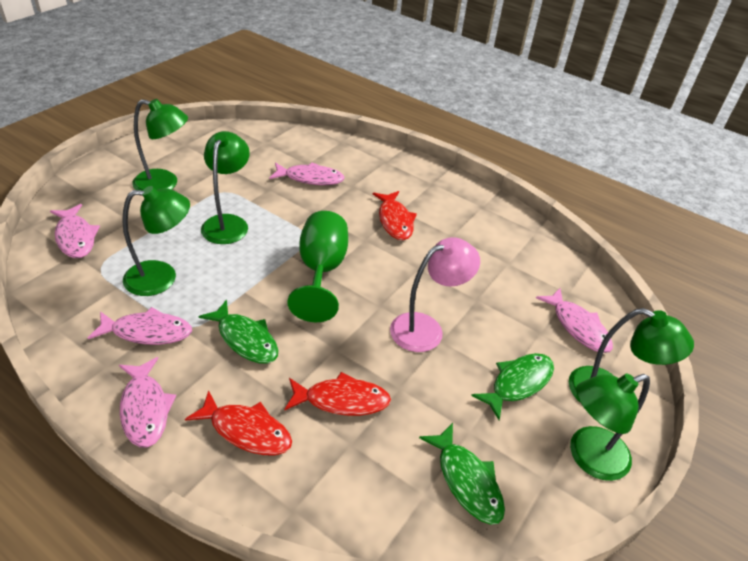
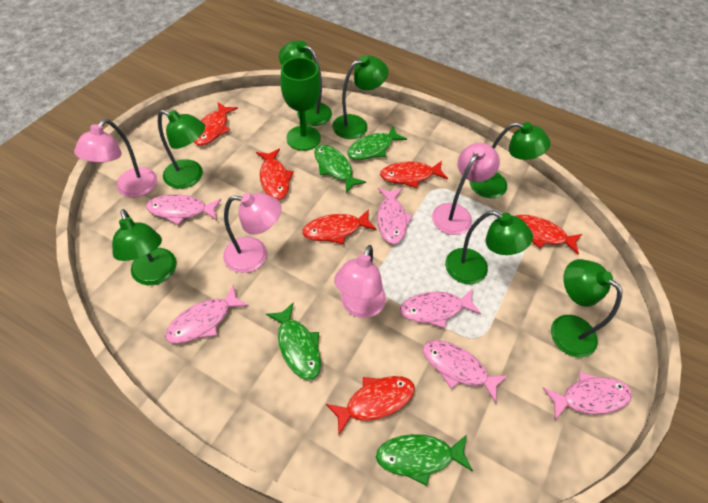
green fish: 3 -> 4
green lamp: 5 -> 7
pink fish: 5 -> 6
pink lamp: 1 -> 4
red fish: 3 -> 6

